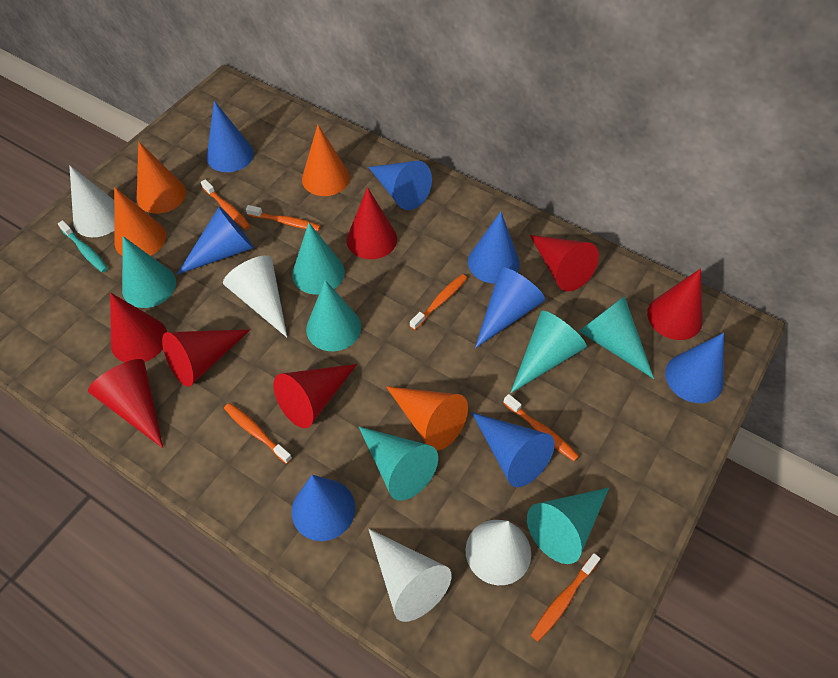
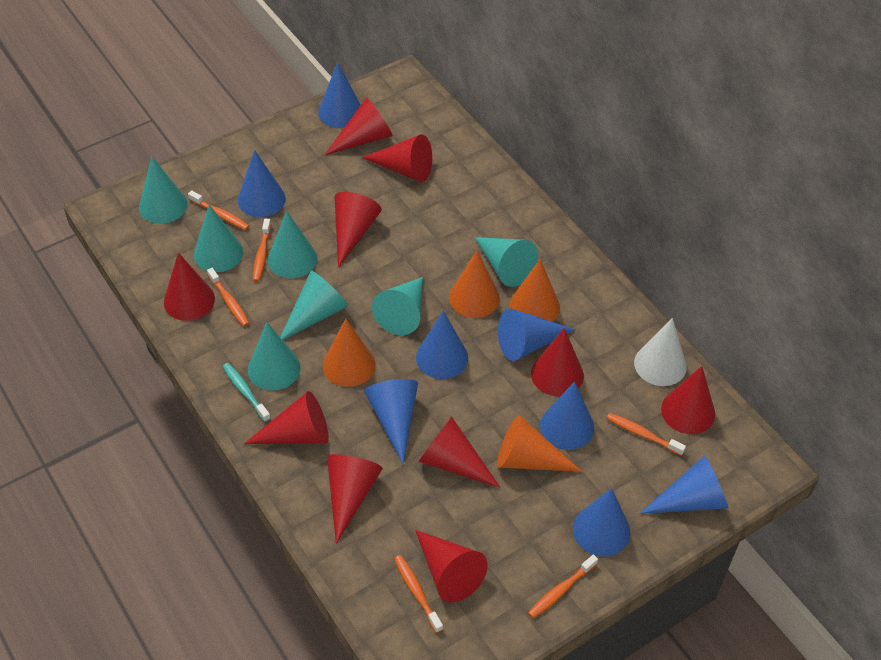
red cone: 7 -> 10
white cone: 4 -> 1

